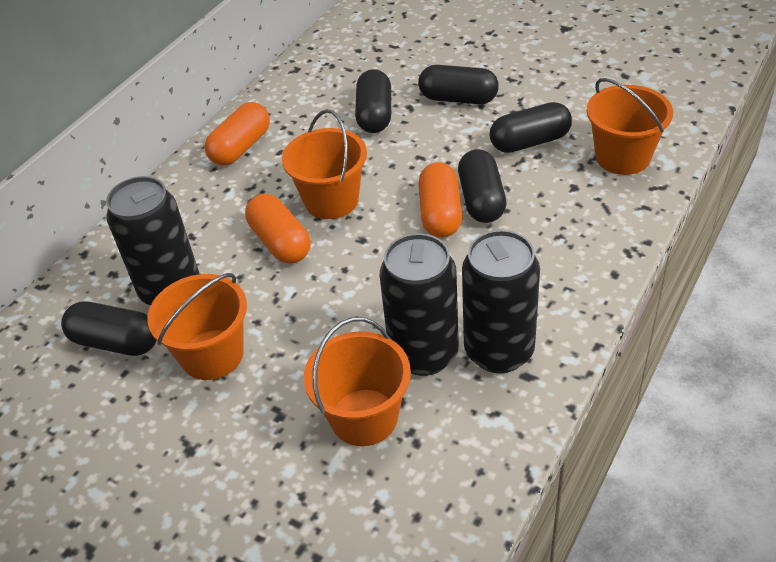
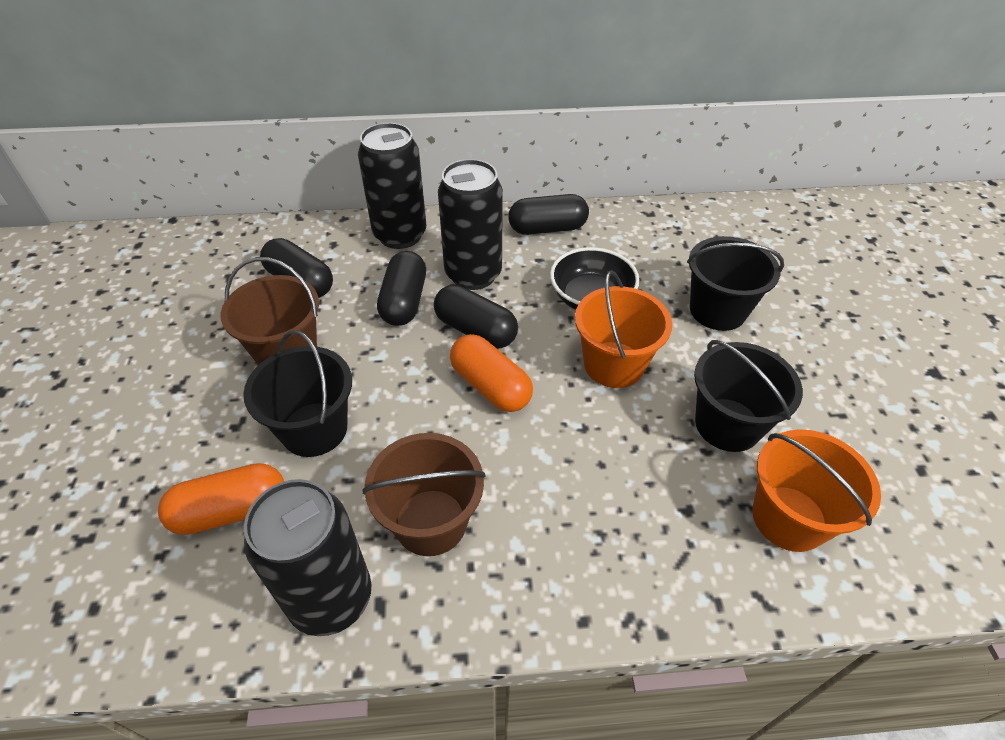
black bowl: 0 -> 1
black bucket: 0 -> 3
black capsule: 5 -> 4
brown bucket: 0 -> 2
orange bucket: 4 -> 2
orange capsule: 3 -> 2

